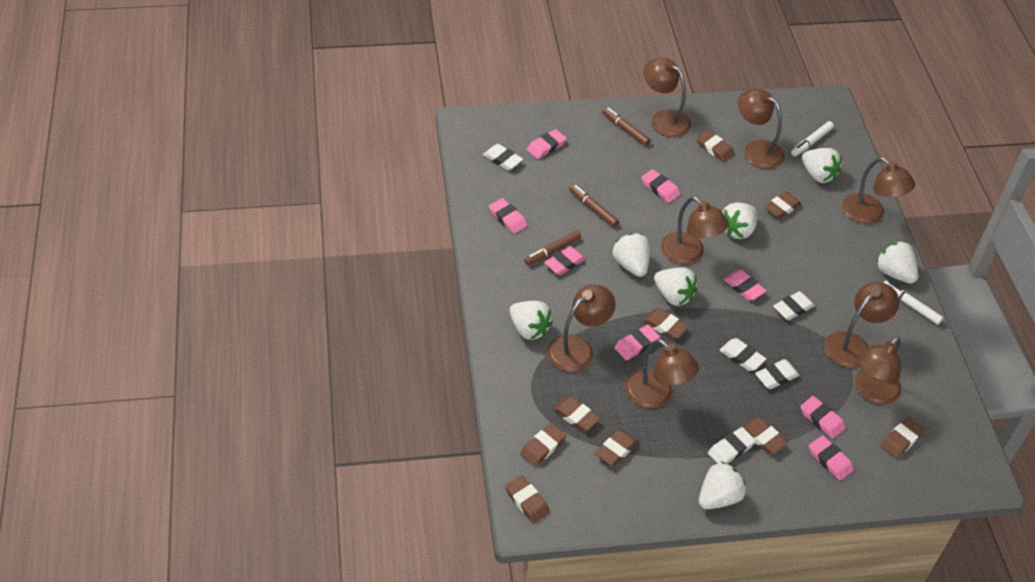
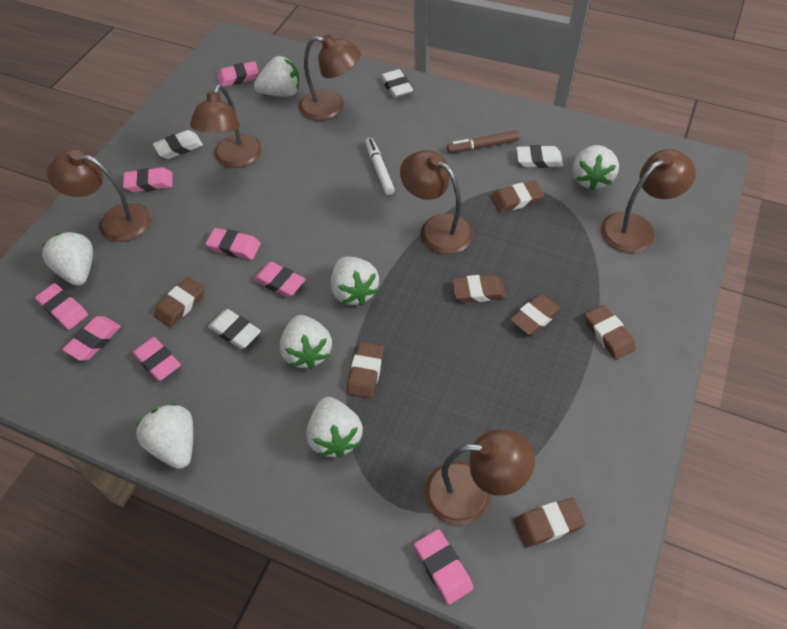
brown eraser: 9 -> 7
brown lamp: 8 -> 6
brown marker: 3 -> 1
white eraser: 5 -> 4
white marker: 2 -> 1

